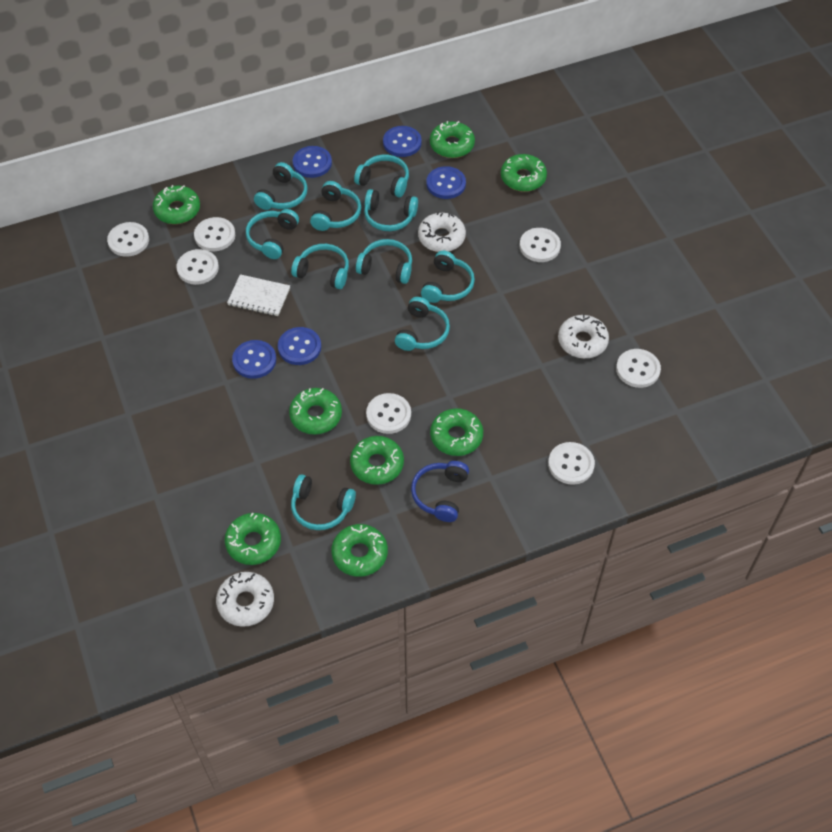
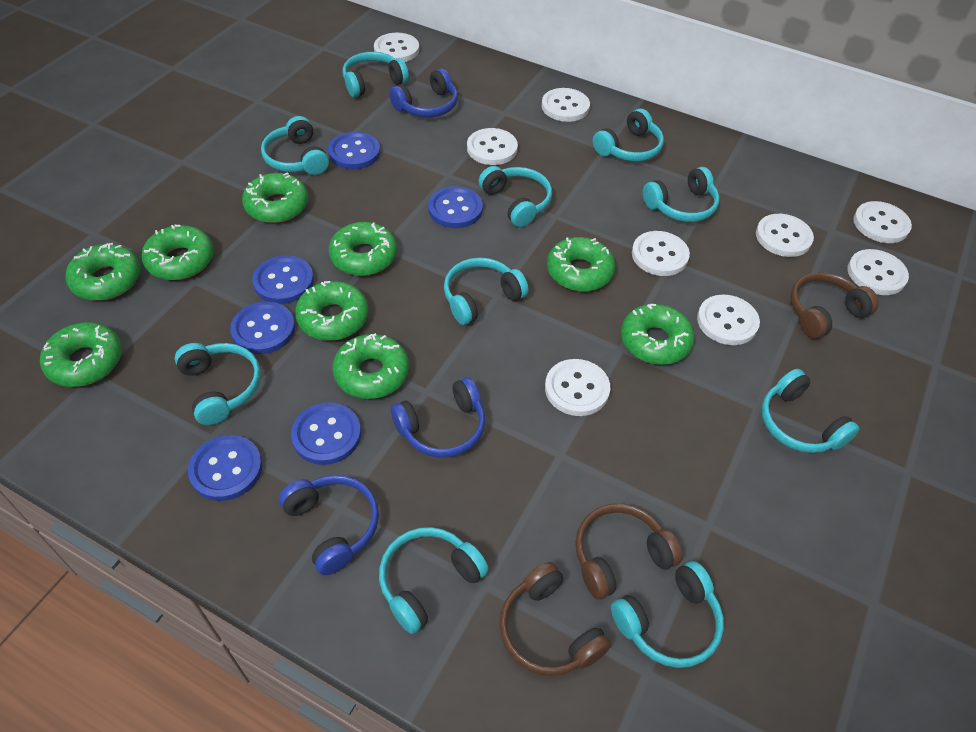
blue button: 5 -> 6
blue headphones: 1 -> 3
brown headphones: 0 -> 3
green donut: 8 -> 9
white button: 7 -> 9
white donut: 3 -> 0
white notebook: 1 -> 0

